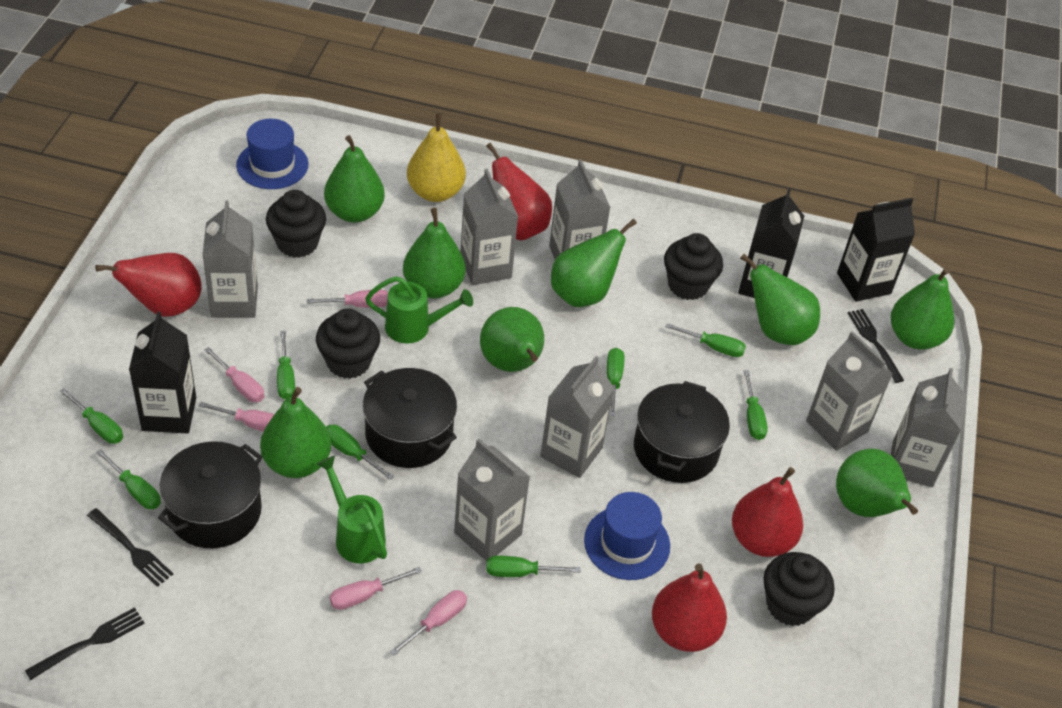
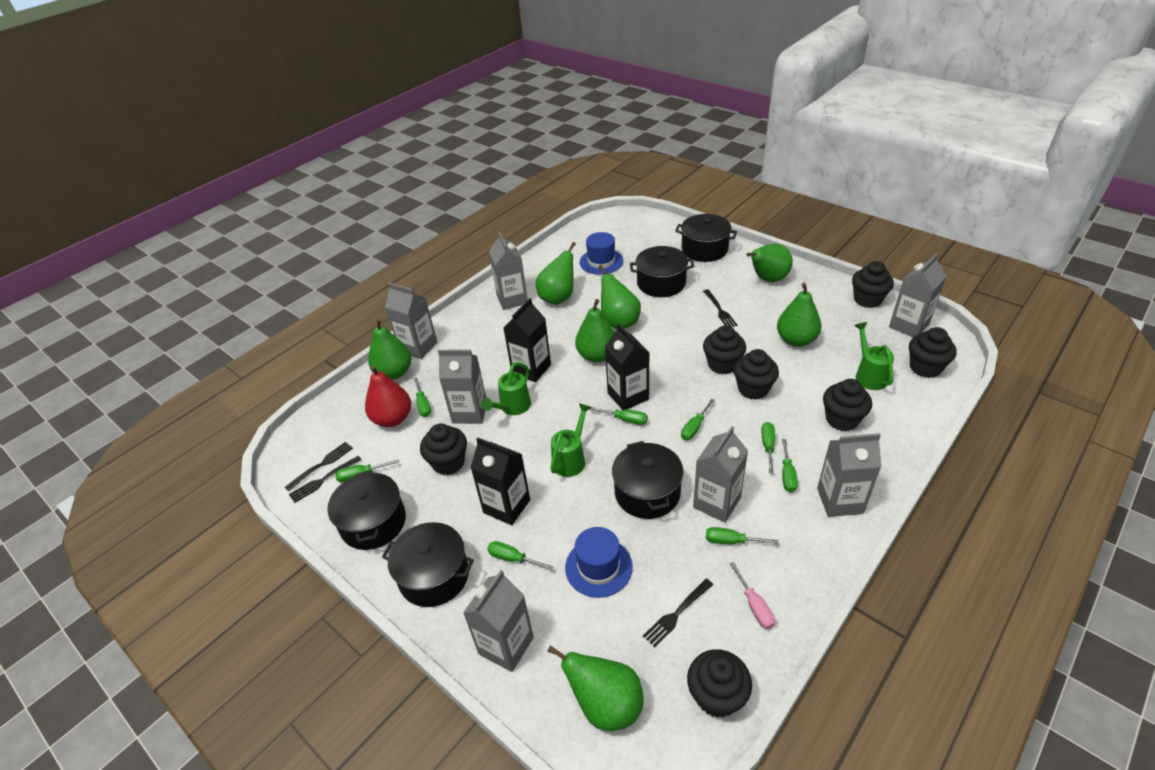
black cupcake: 4 -> 7
black fork: 3 -> 4
black pot: 3 -> 5
green pear: 8 -> 7
green watering can: 2 -> 3
pink screwdriver: 5 -> 1
red pear: 4 -> 1
yellow pear: 1 -> 0

